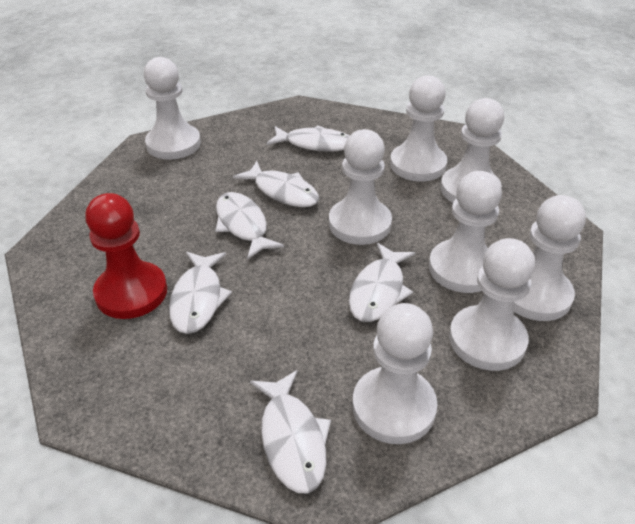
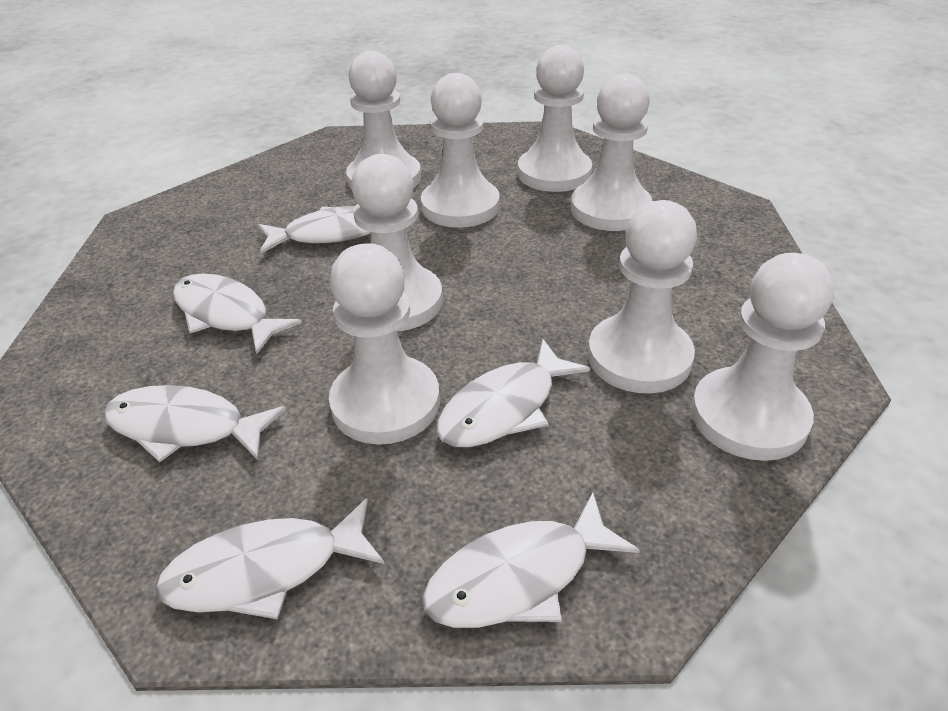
red pawn: 1 -> 0

